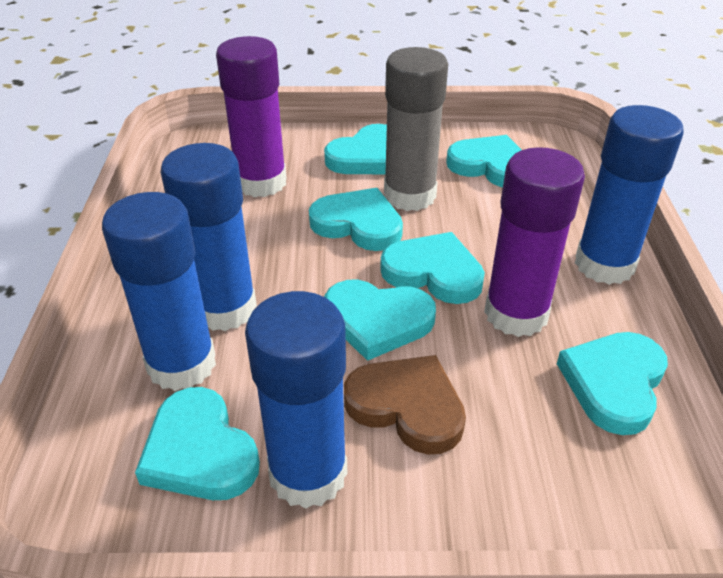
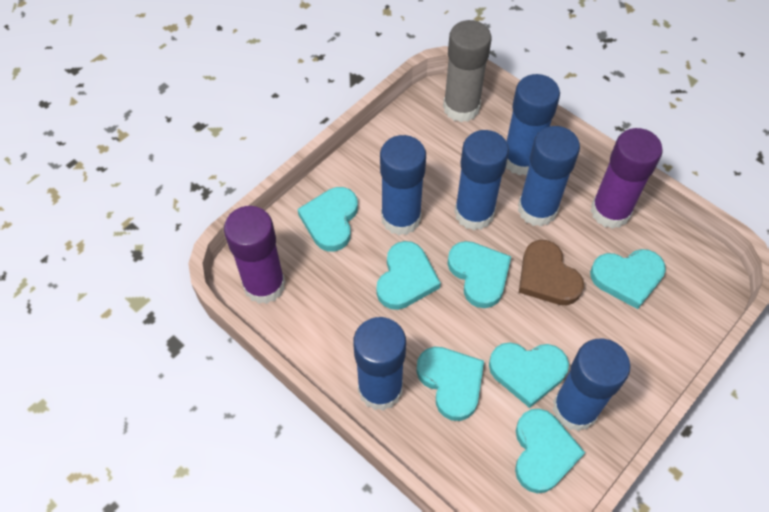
blue glue stick: 4 -> 6

